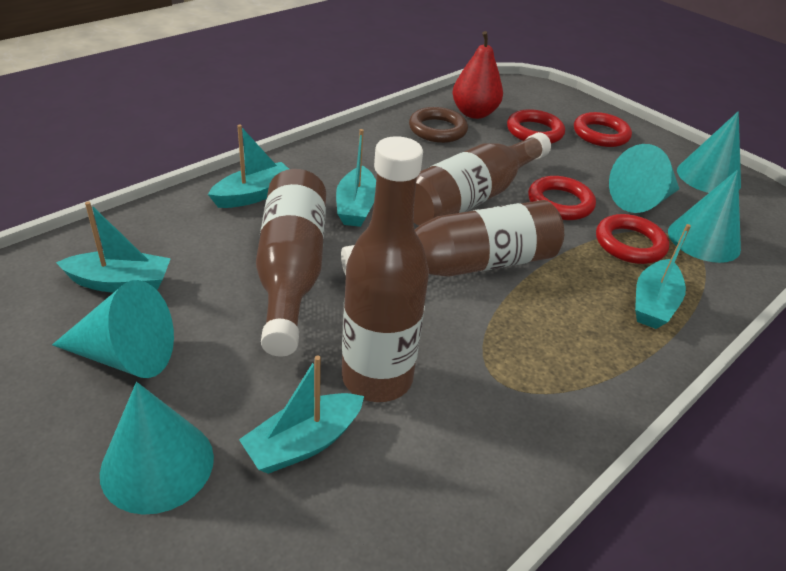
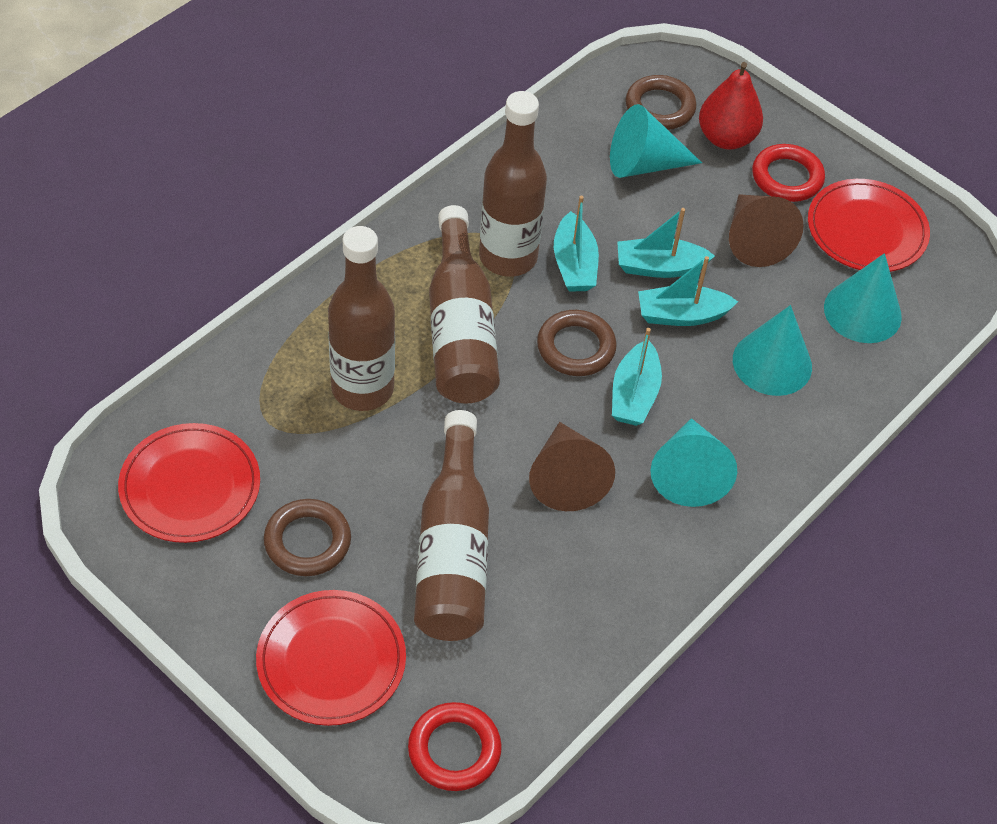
brown cone: 0 -> 2
brown ring: 1 -> 3
red plate: 0 -> 3
red ring: 4 -> 2
turquoise boat: 5 -> 4
turquoise cone: 5 -> 4

